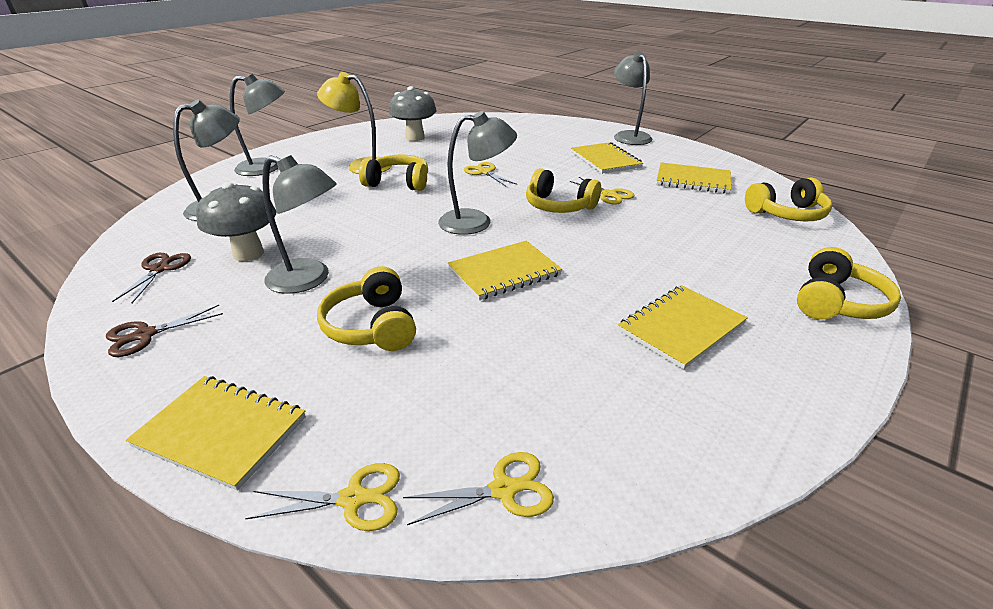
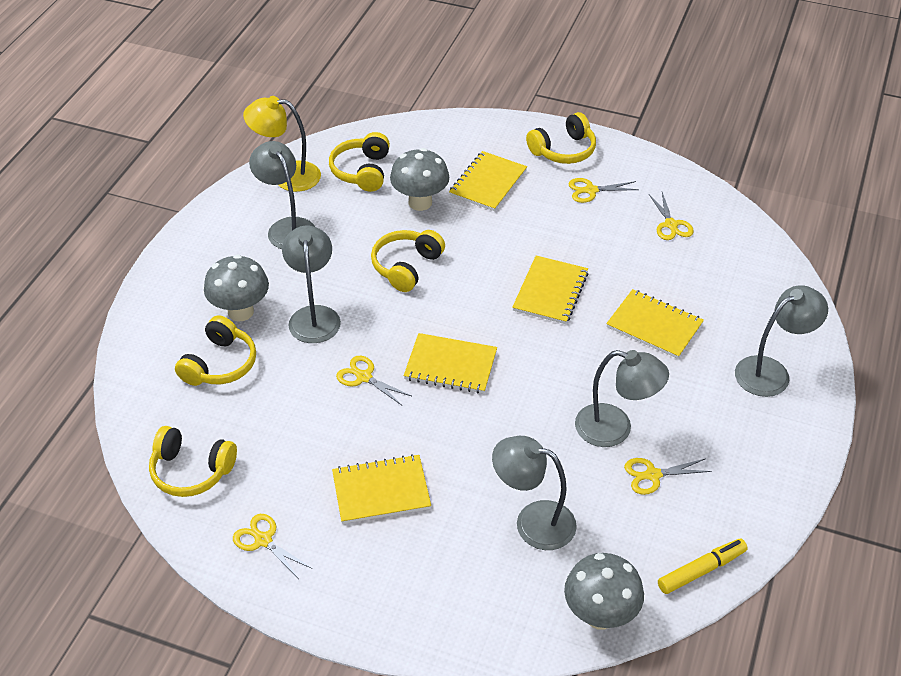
brown scissors: 2 -> 0
grey mushroom: 2 -> 3
yellow marker: 0 -> 1
yellow scissors: 4 -> 5

